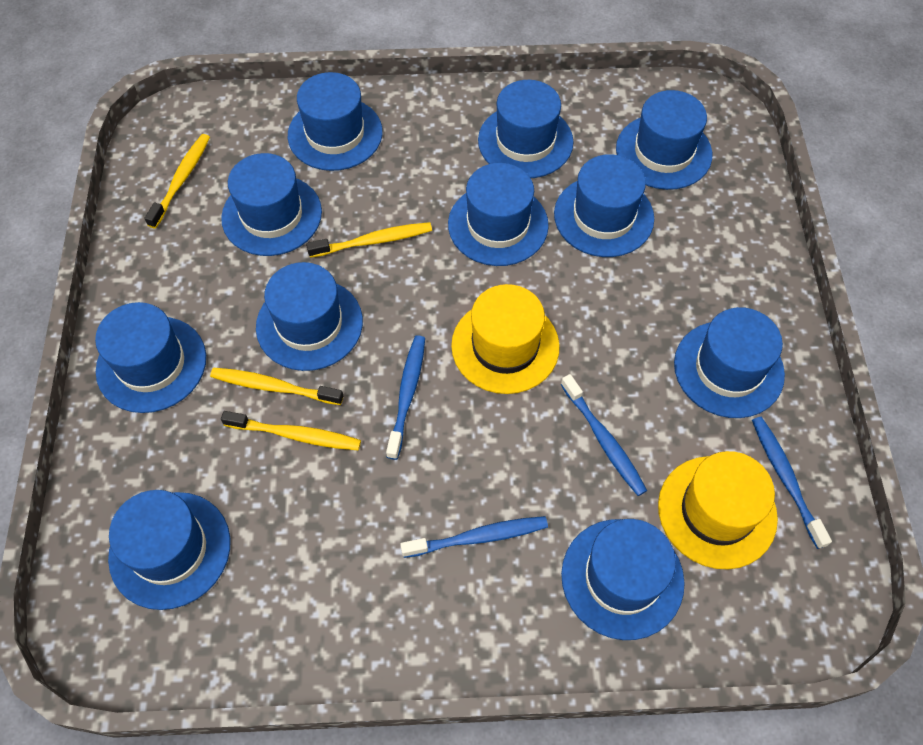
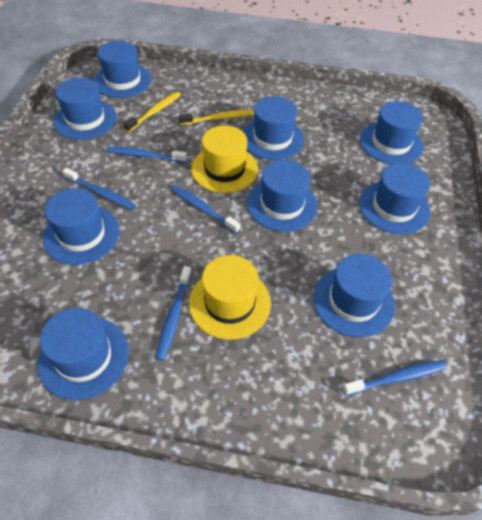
blue hat: 11 -> 9
blue toothbrush: 4 -> 5
yellow toothbrush: 4 -> 2

